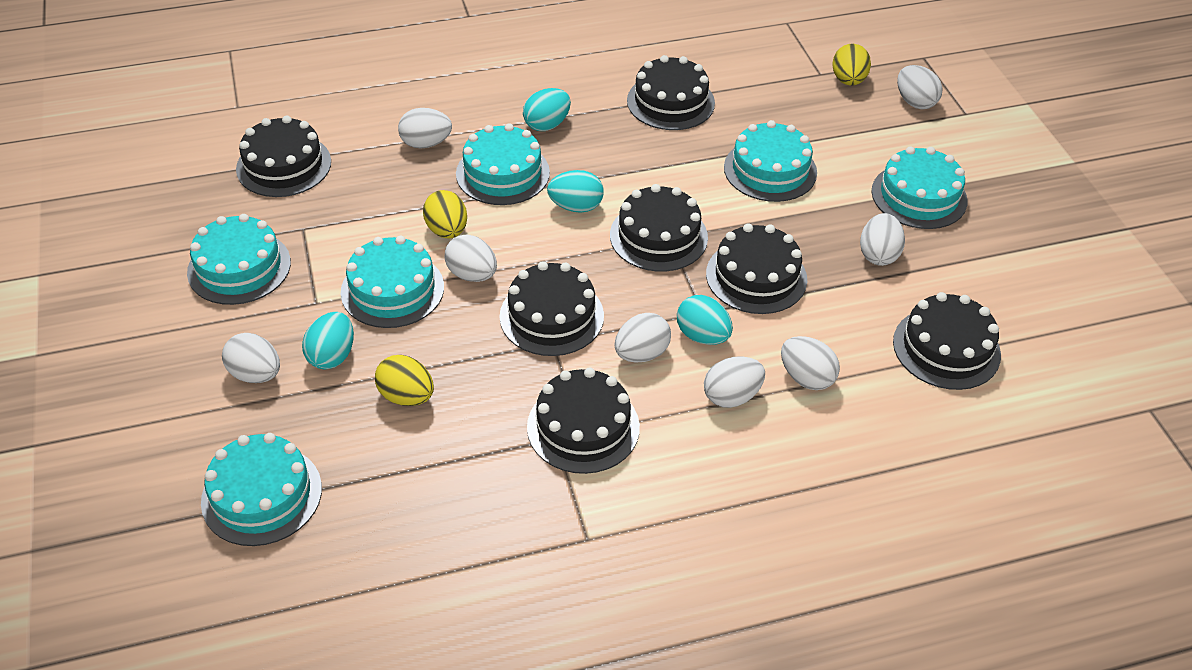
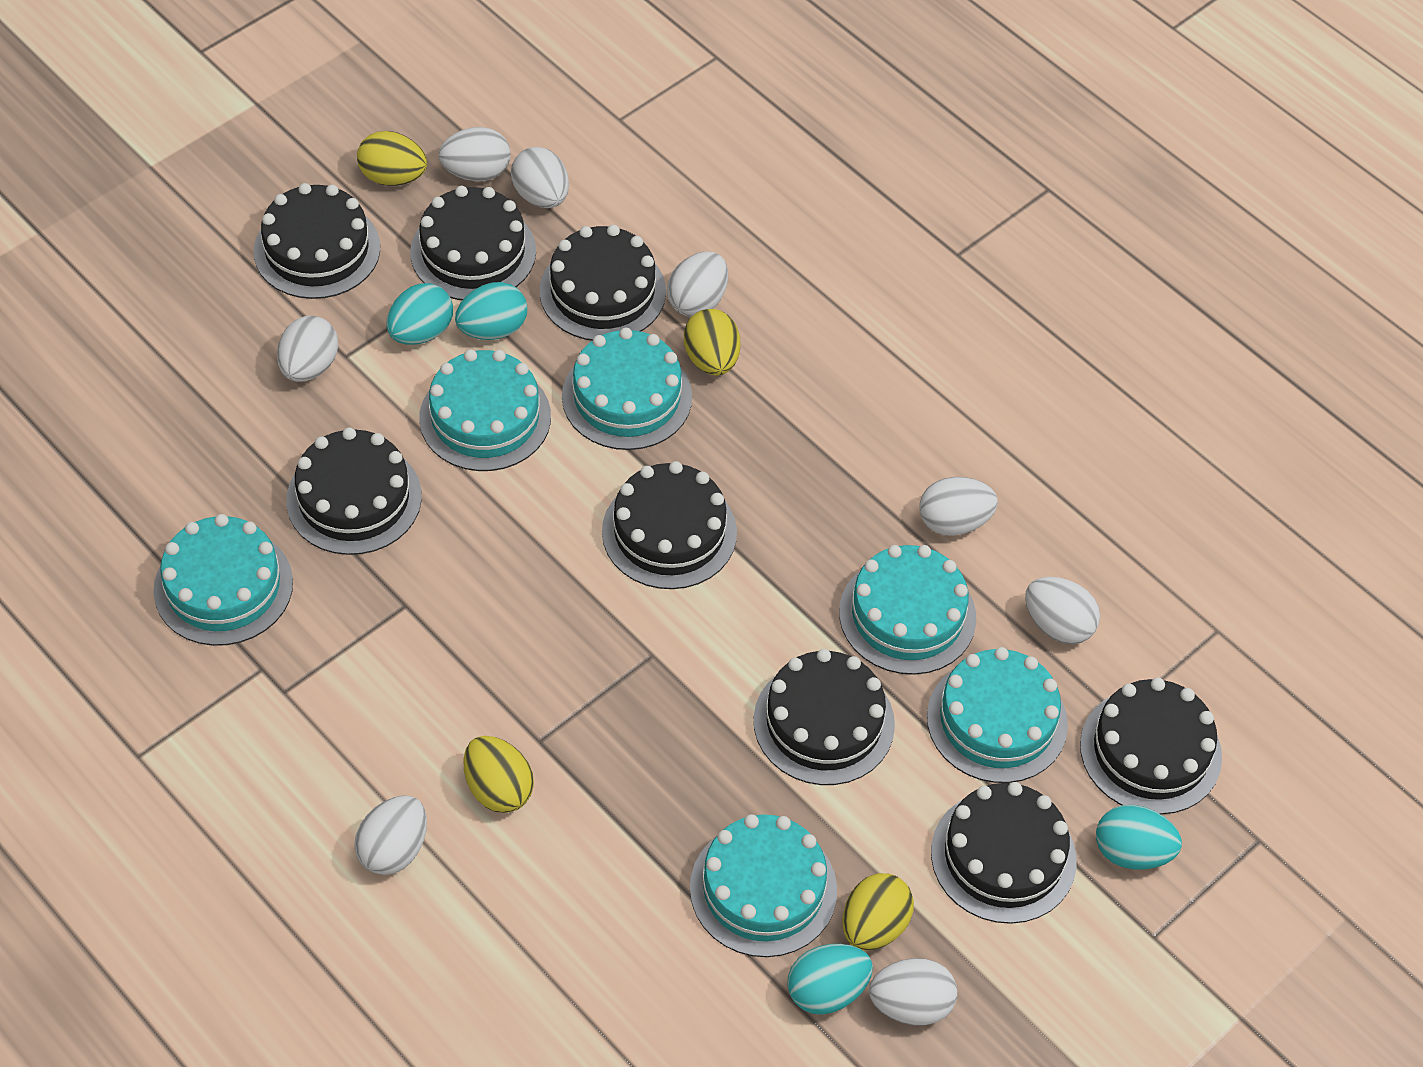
black cake: 7 -> 8
yellow egg: 3 -> 4

